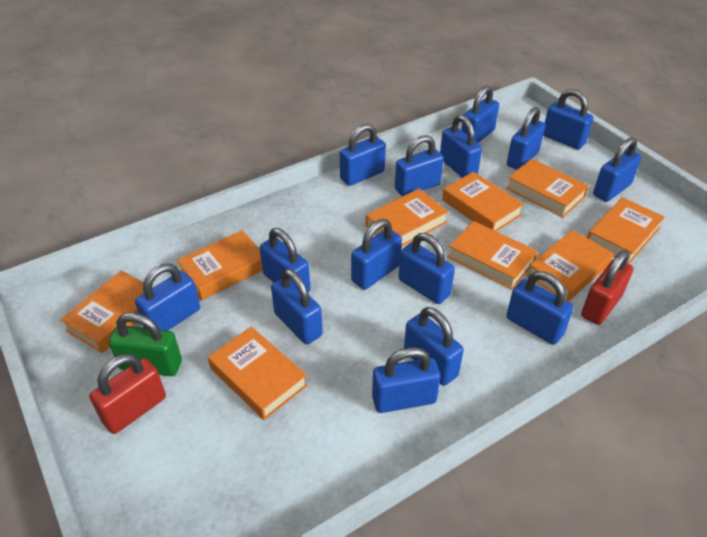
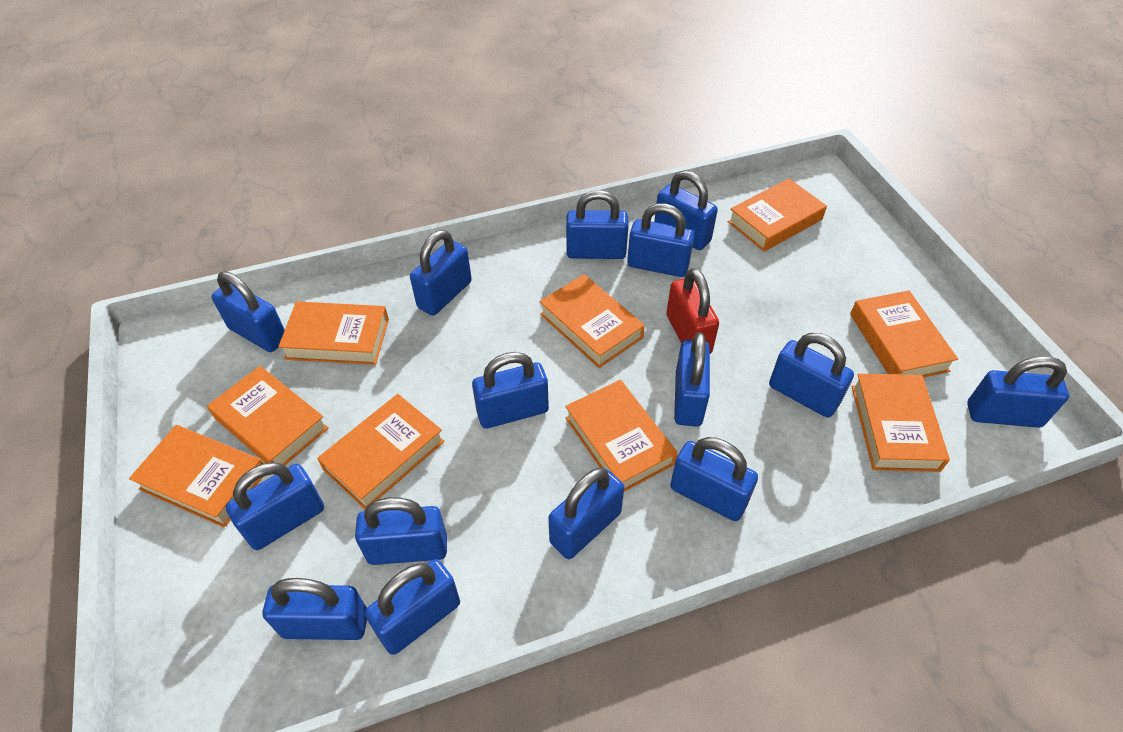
green padlock: 1 -> 0
red padlock: 2 -> 1

